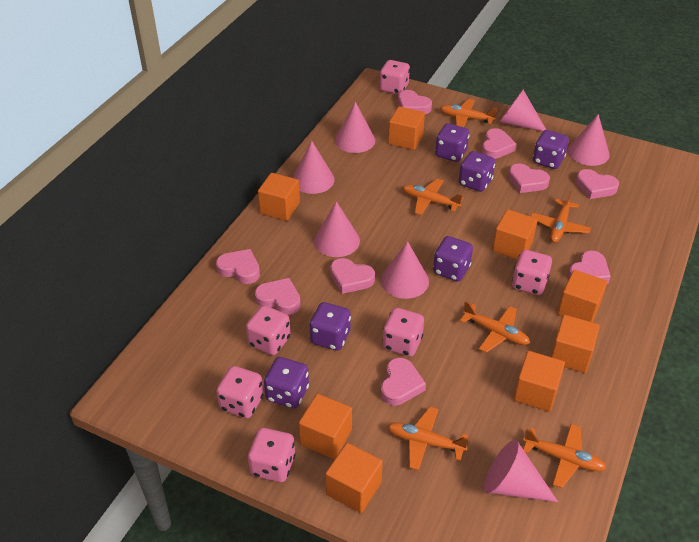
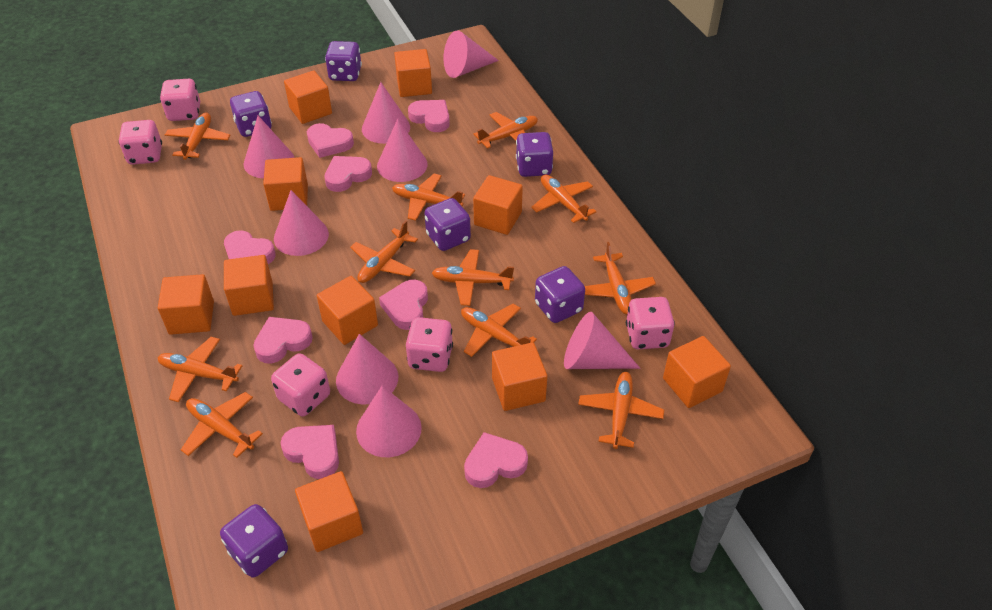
orange cube: 8 -> 10
orange plane: 6 -> 11
pink cone: 7 -> 8
pink dice: 6 -> 5
pink heart: 9 -> 8

